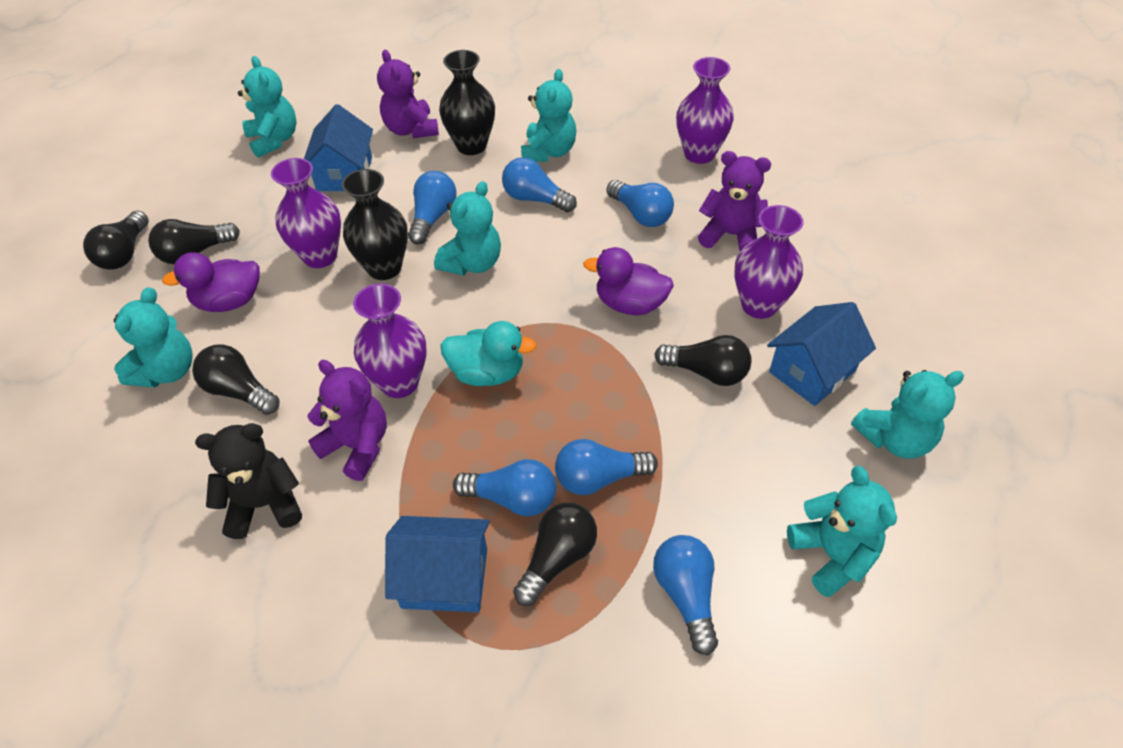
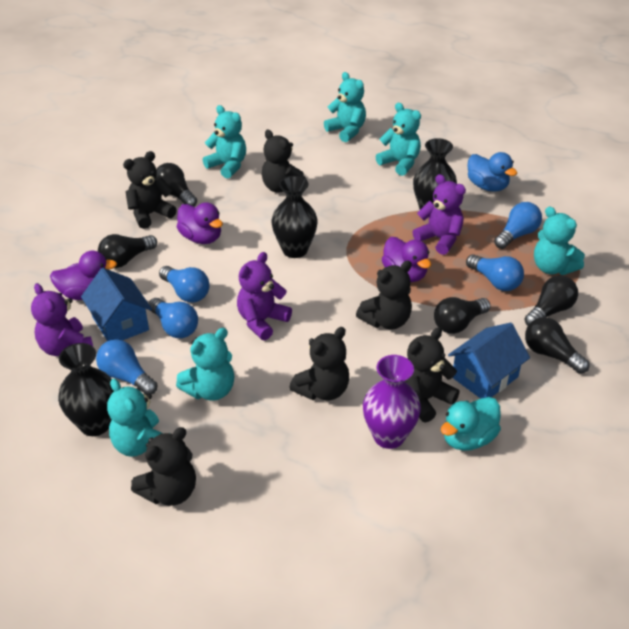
black teddy bear: 1 -> 6
black vase: 2 -> 3
blue duck: 0 -> 1
blue house: 3 -> 2
blue light bulb: 6 -> 5
purple duck: 2 -> 3
purple vase: 4 -> 1

